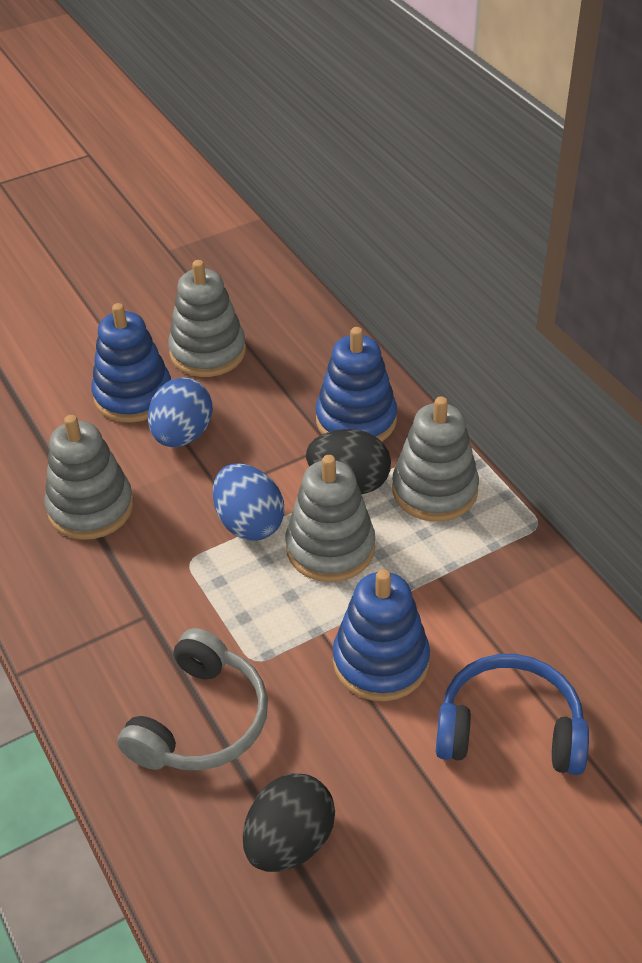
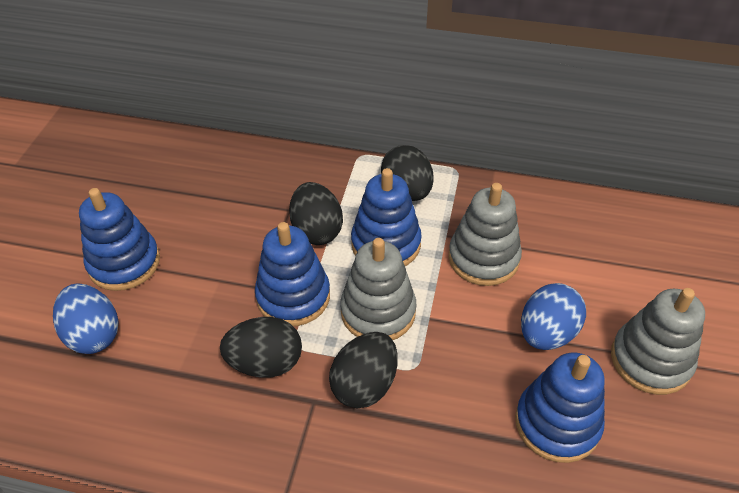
black egg: 2 -> 4
blue headphones: 1 -> 0
blue stacking toy: 3 -> 4
grey headphones: 1 -> 0
grey stacking toy: 4 -> 3

